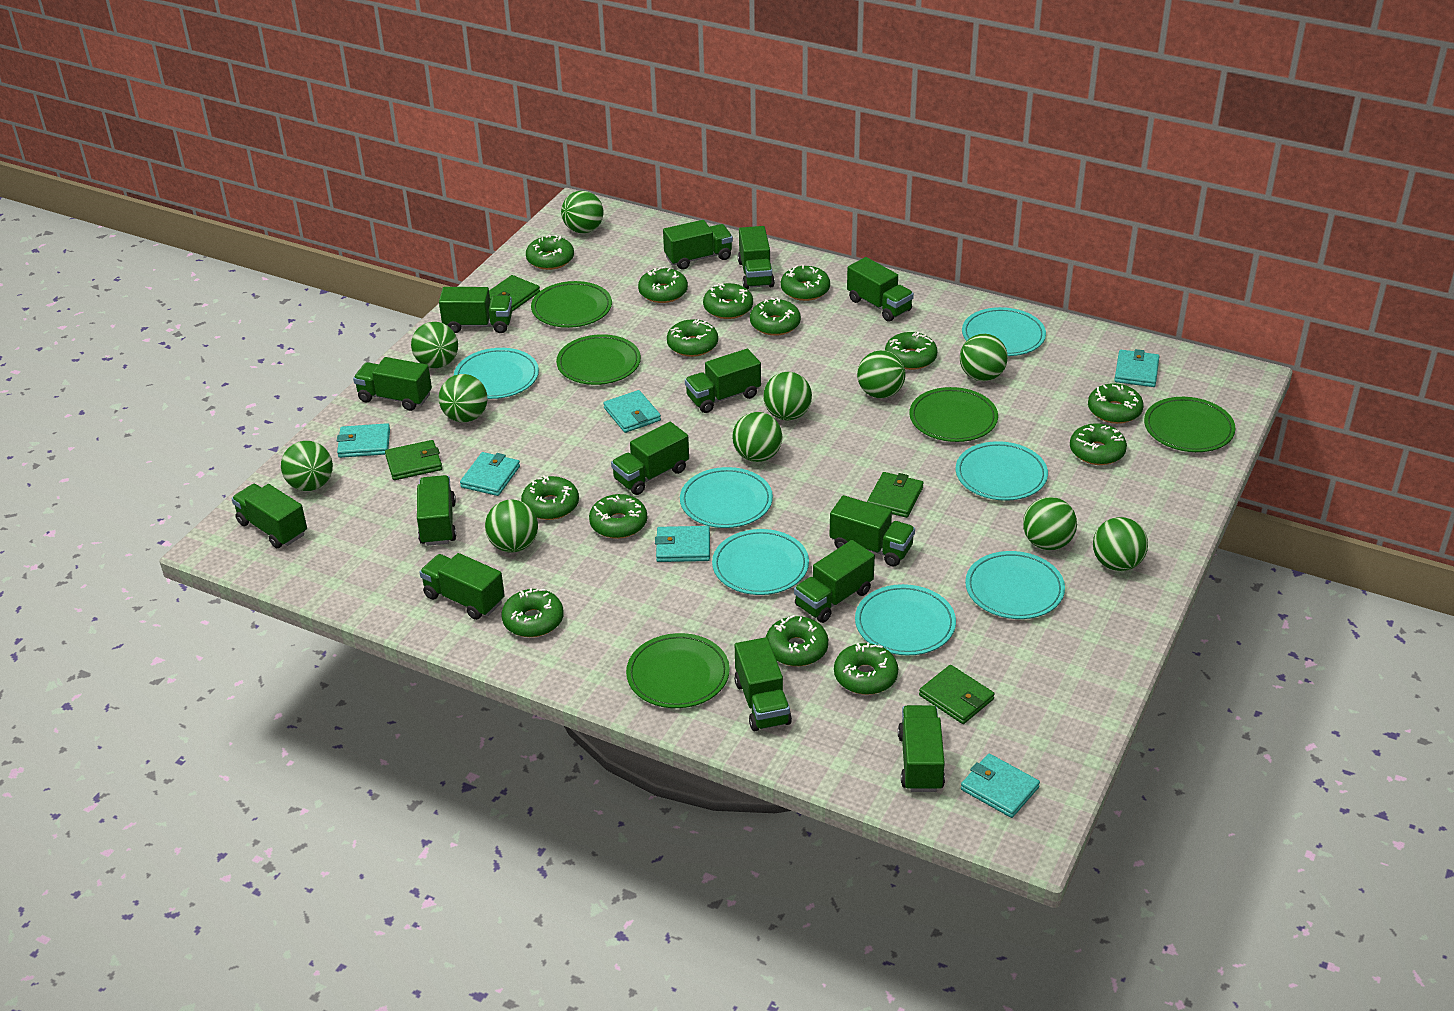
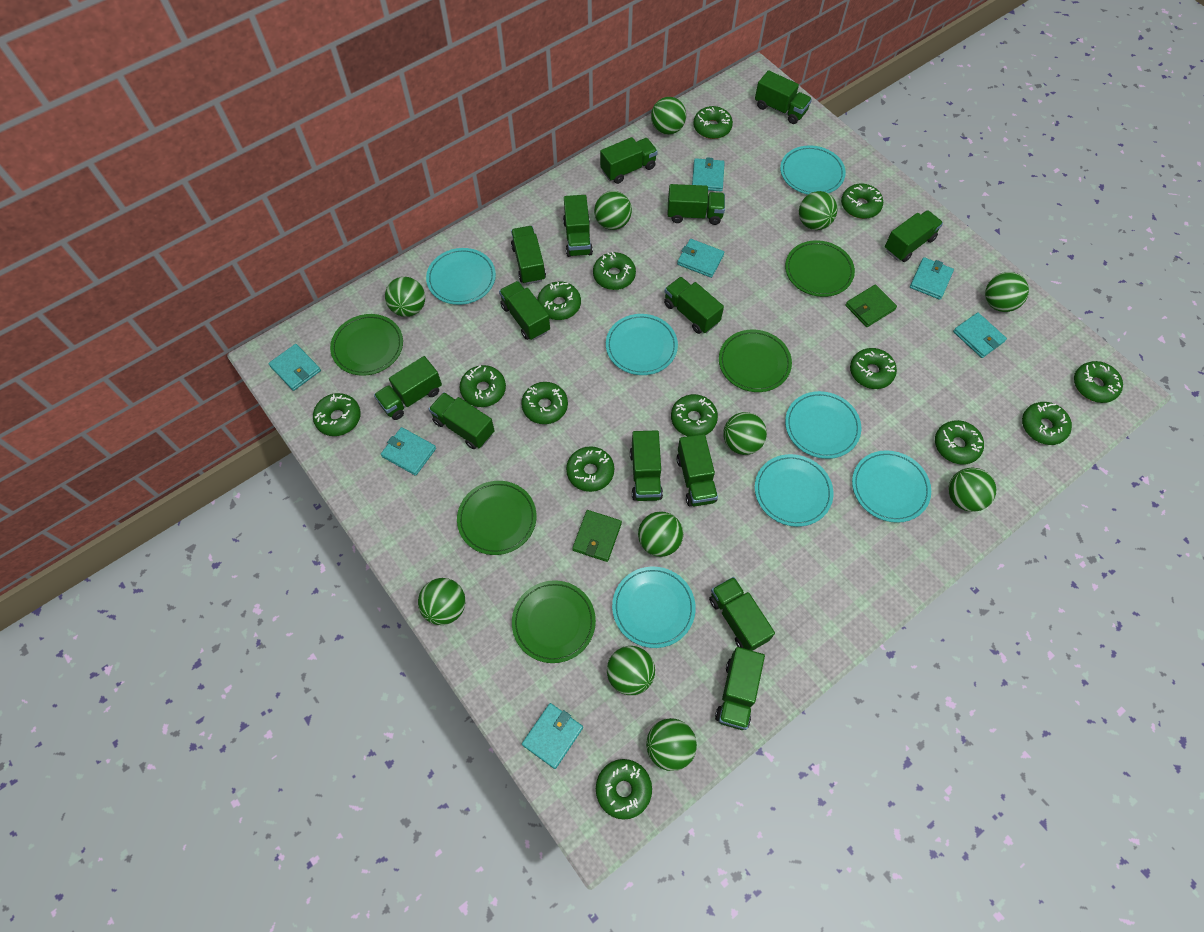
green wallet: 4 -> 2
turquoise wallet: 6 -> 7

